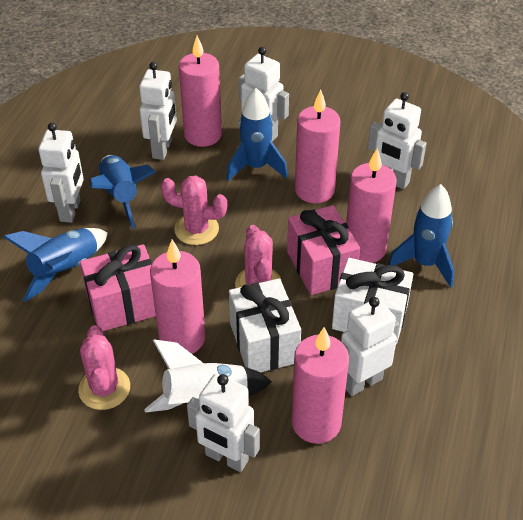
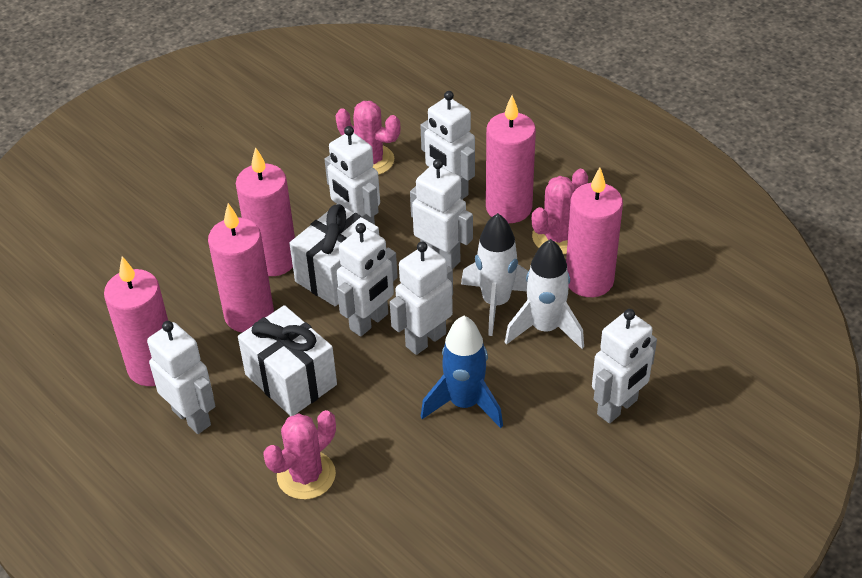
blue rocket: 4 -> 1
pink gift: 2 -> 0
white robot: 6 -> 7
white rocket: 1 -> 2

